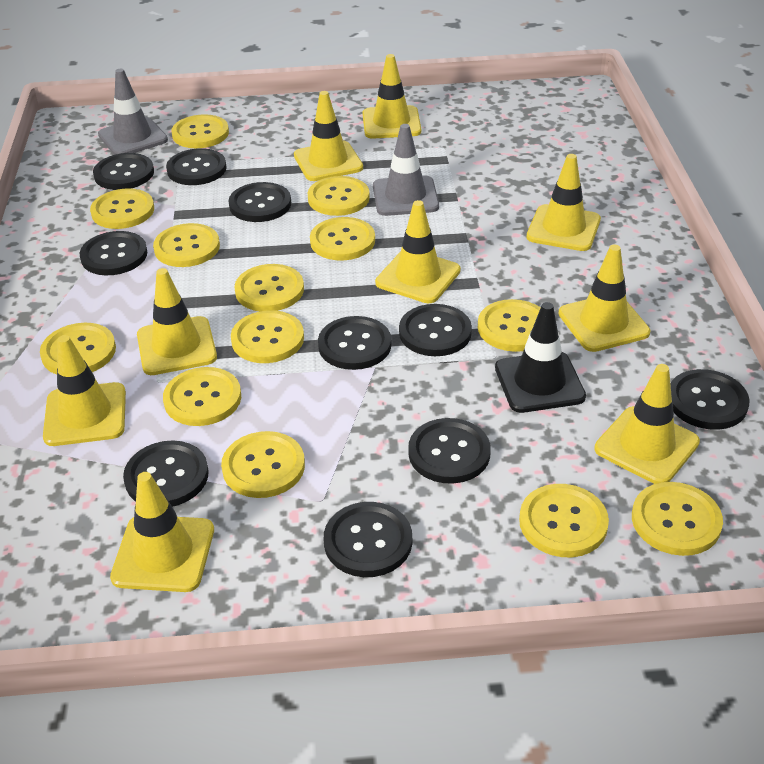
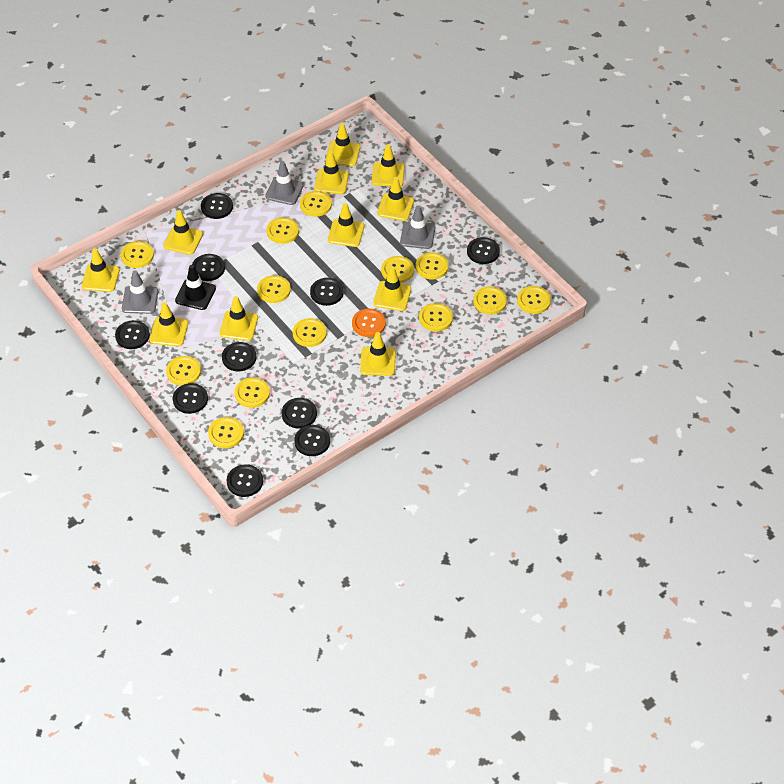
grey traffic cone: 2 -> 3
orange button: 0 -> 1
yellow traffic cone: 9 -> 11

